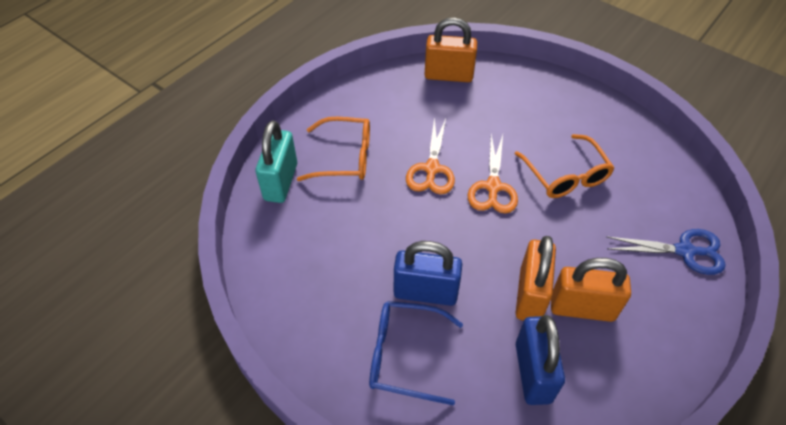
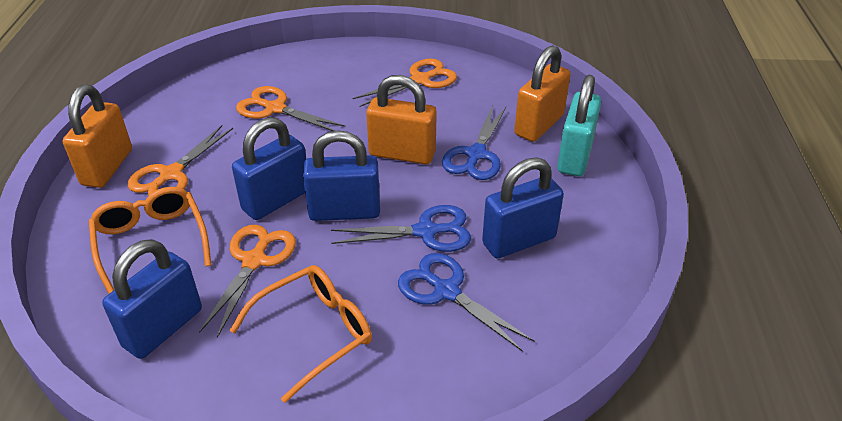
blue glasses: 1 -> 0
blue padlock: 2 -> 4
blue scissors: 1 -> 3
orange scissors: 2 -> 4

